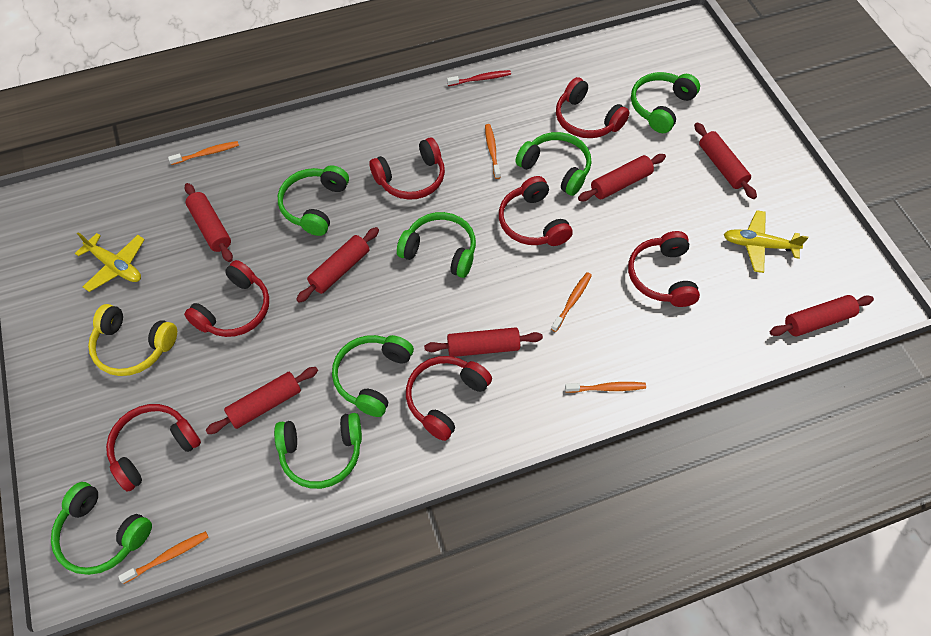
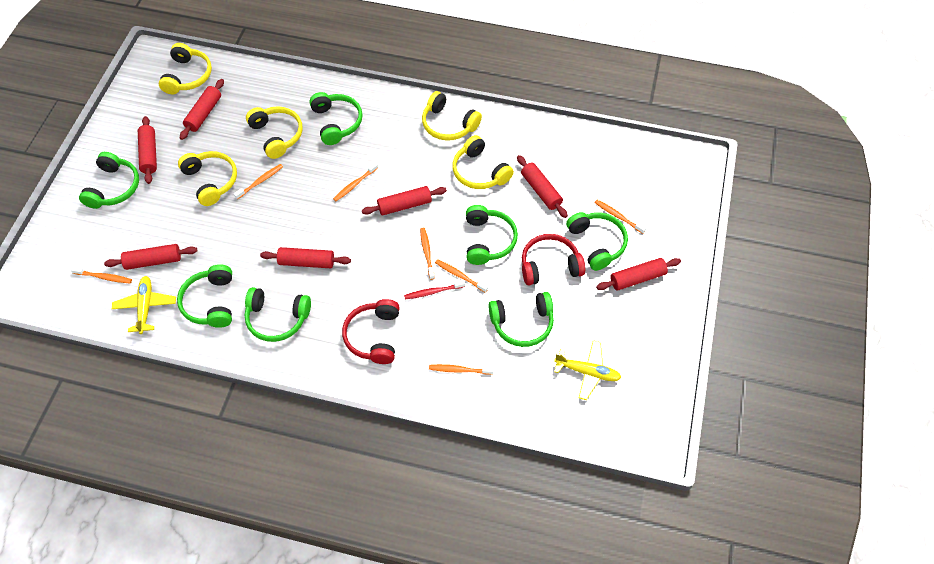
orange toothbrush: 5 -> 7
red headphones: 7 -> 2
yellow headphones: 1 -> 5

